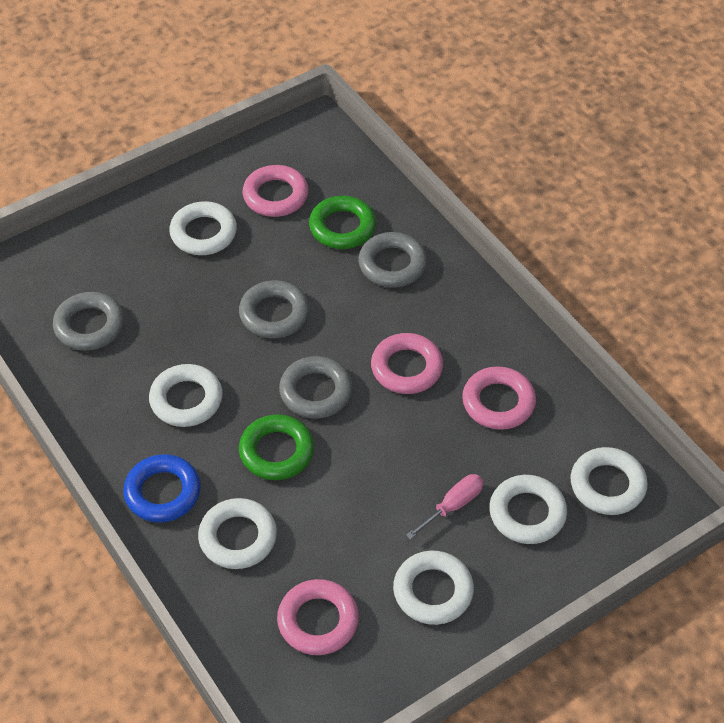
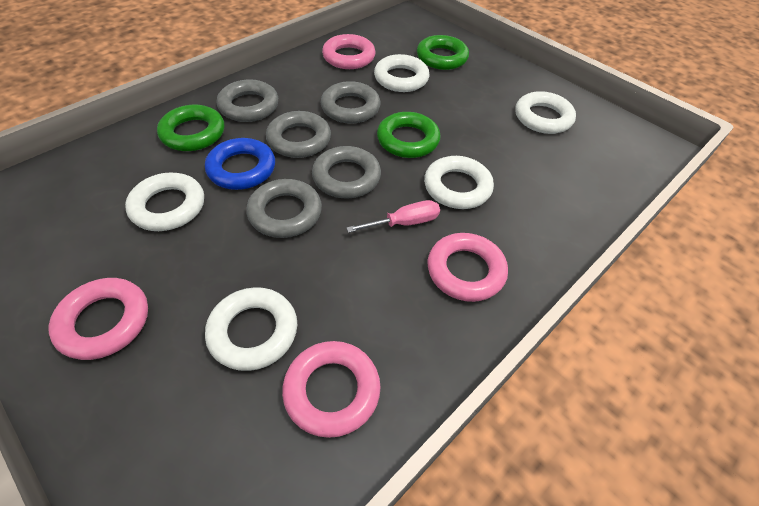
green ring: 2 -> 3
grey ring: 4 -> 5
white ring: 6 -> 5

